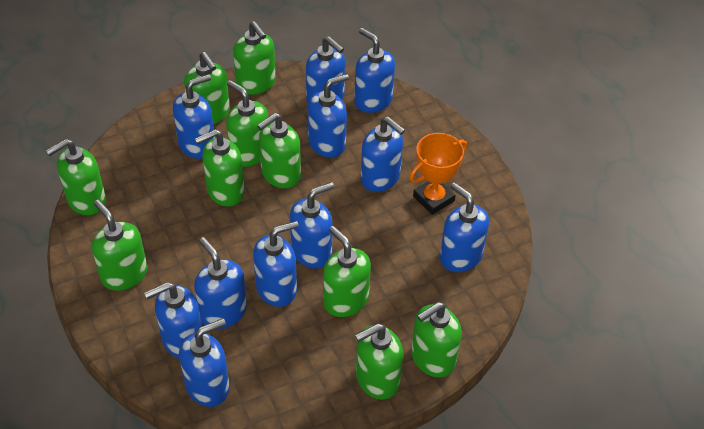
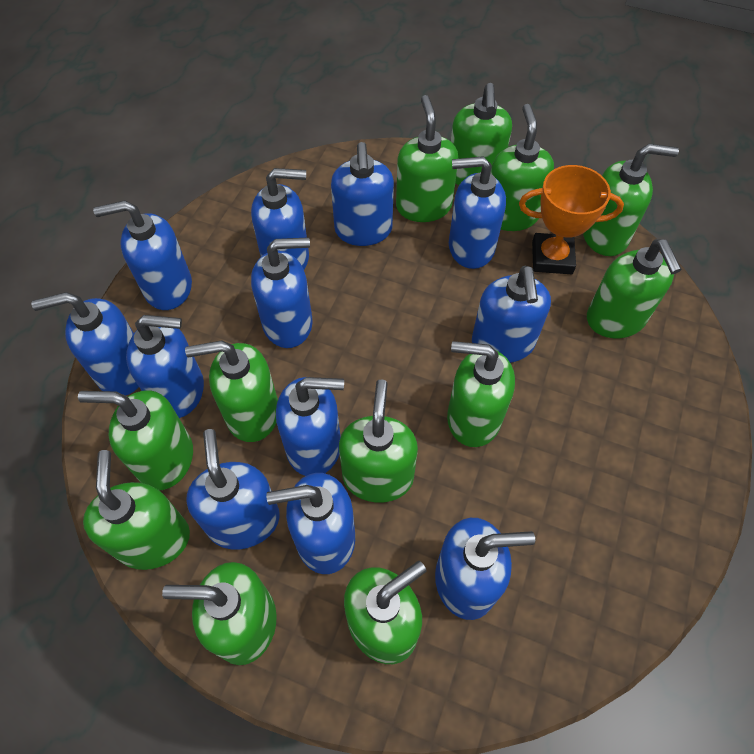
blue soap dispenser: 11 -> 12
green soap dispenser: 10 -> 12

